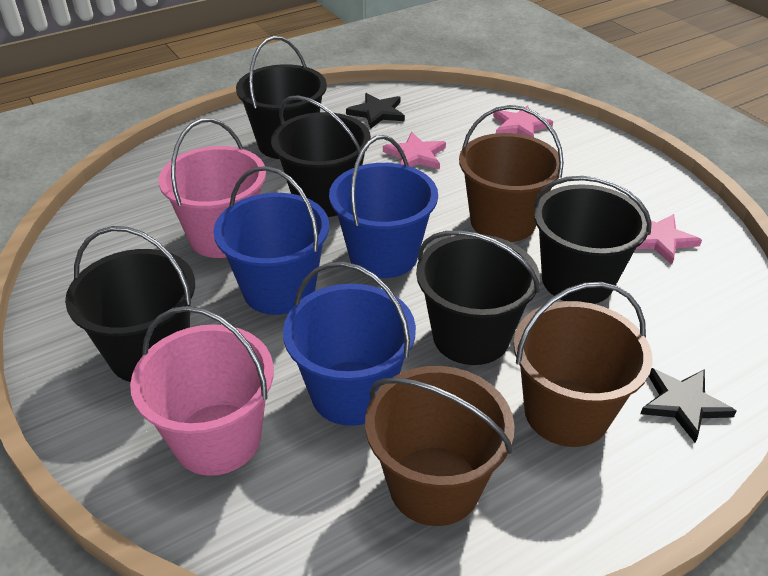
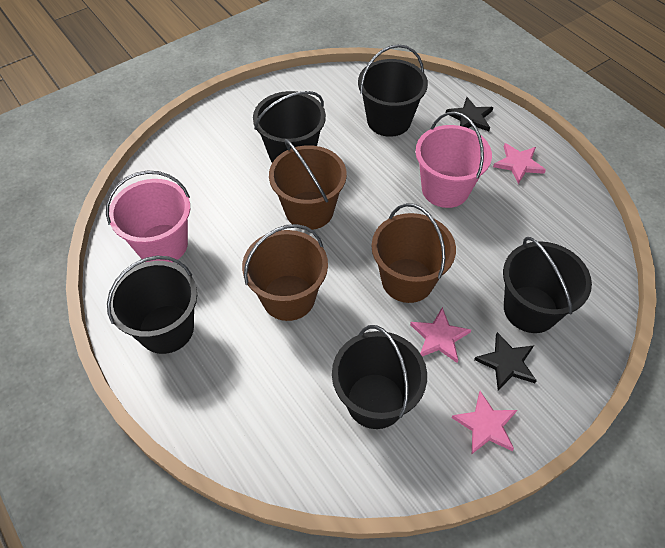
blue bucket: 3 -> 0

